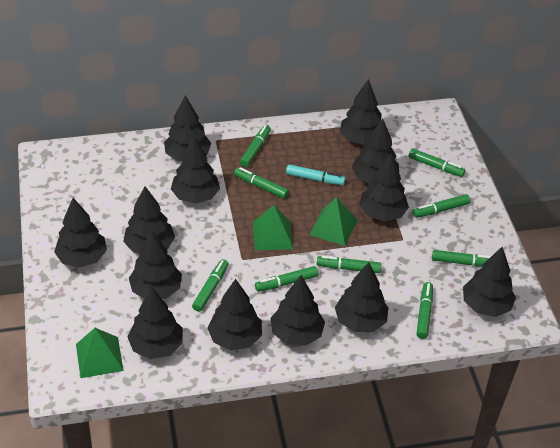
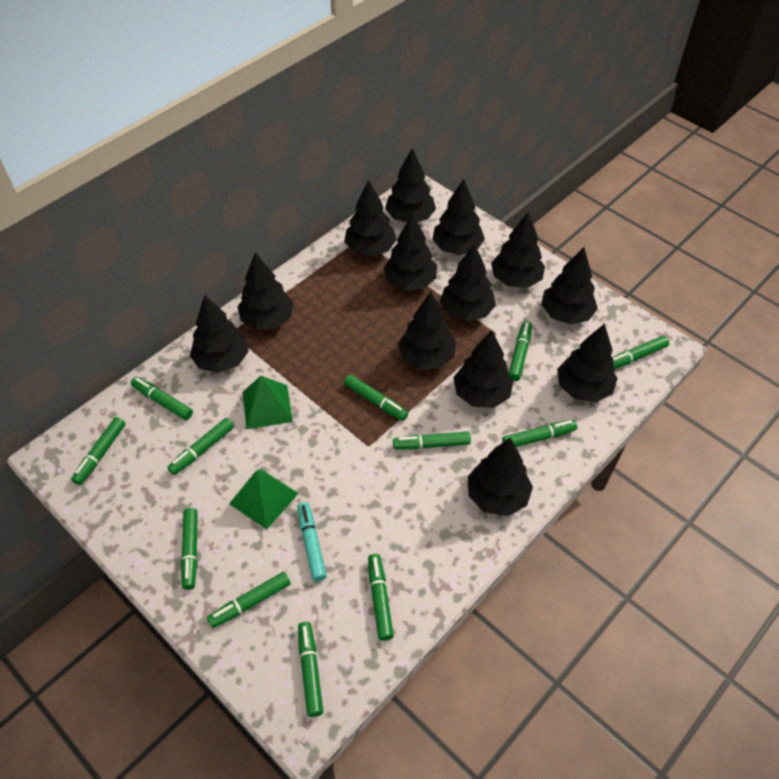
green marker: 9 -> 12
green pyramid: 3 -> 2

